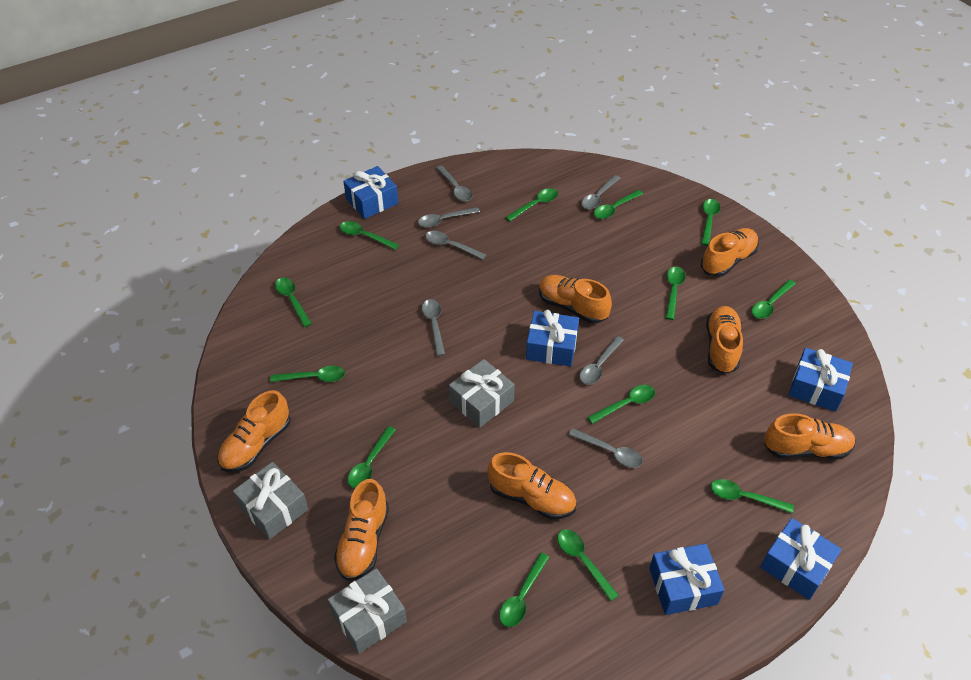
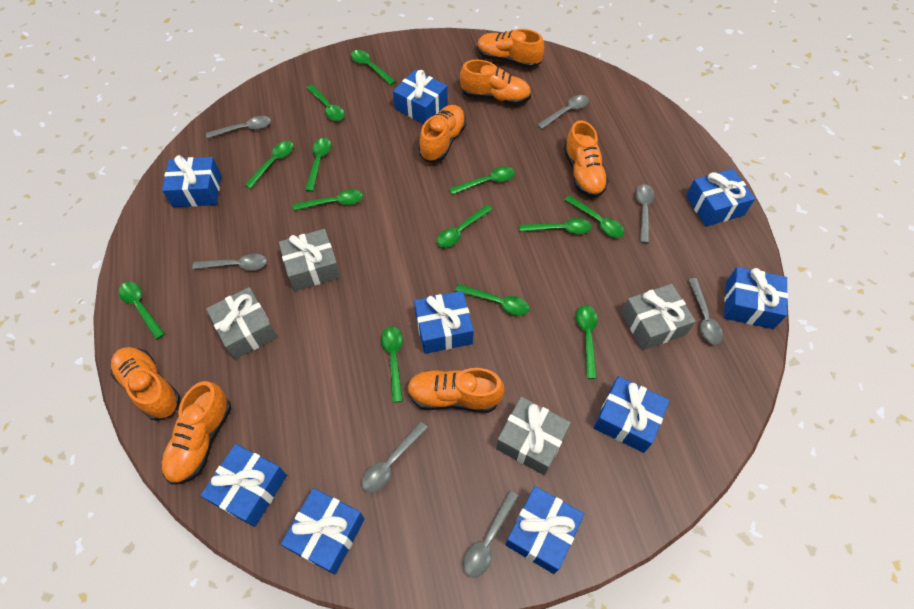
blue gift: 5 -> 9
grey gift: 3 -> 4

